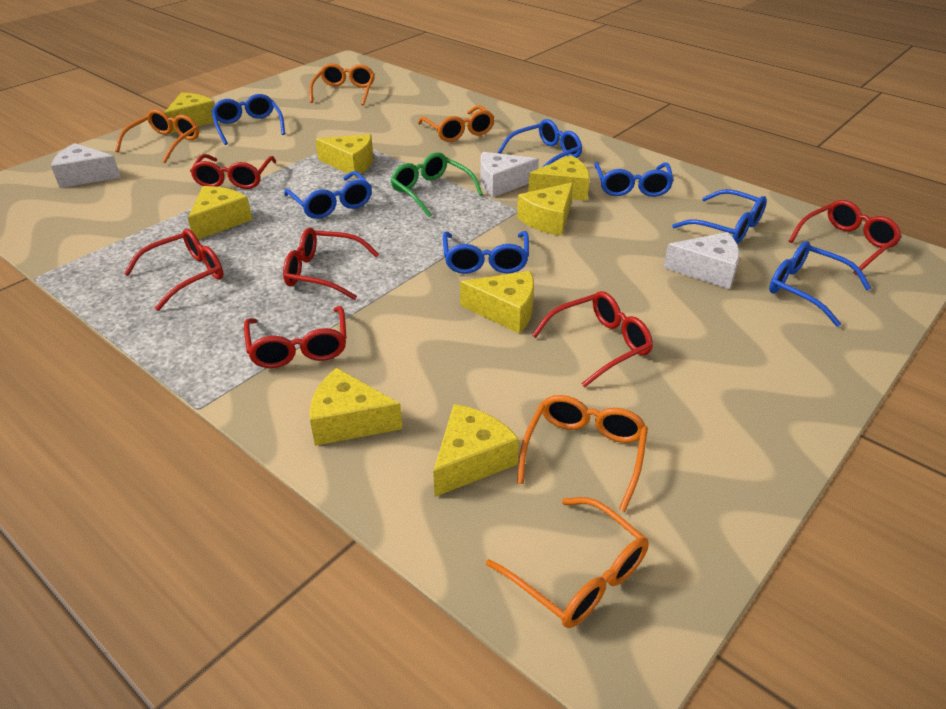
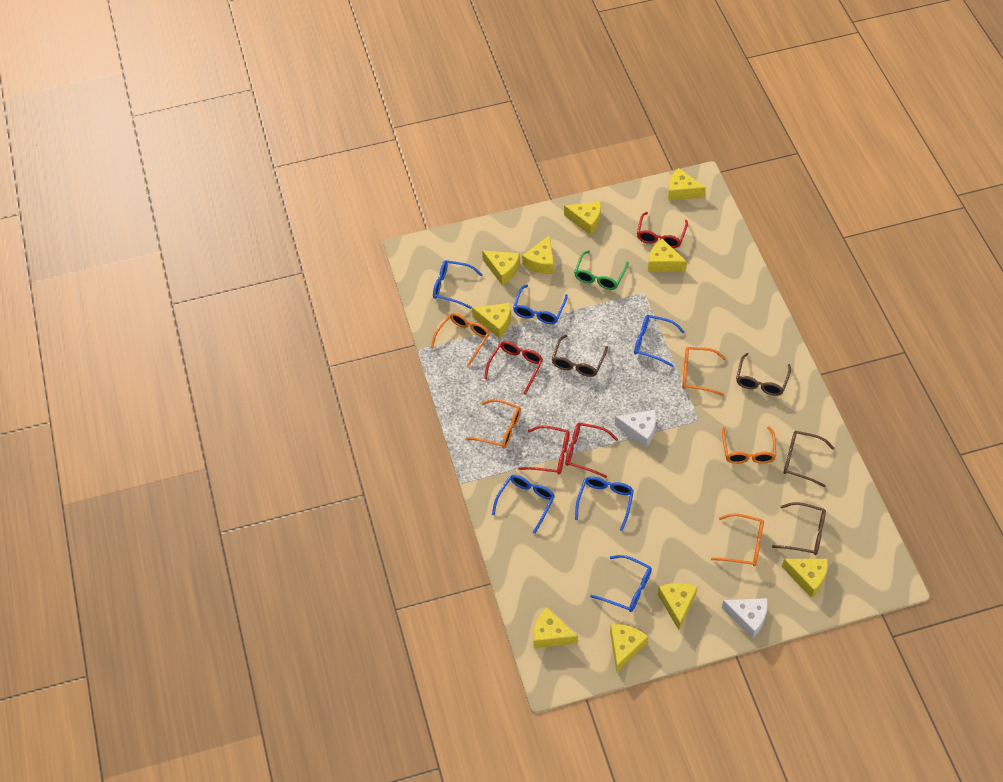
blue glasses: 7 -> 6
brown glasses: 0 -> 4
red glasses: 6 -> 4
white cheese: 3 -> 2
yellow cheese: 8 -> 10

